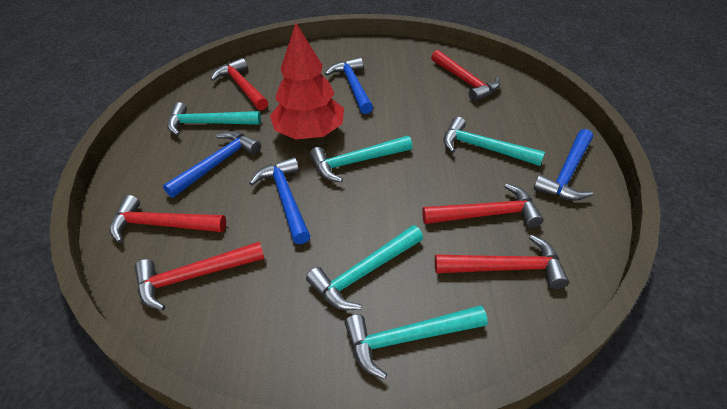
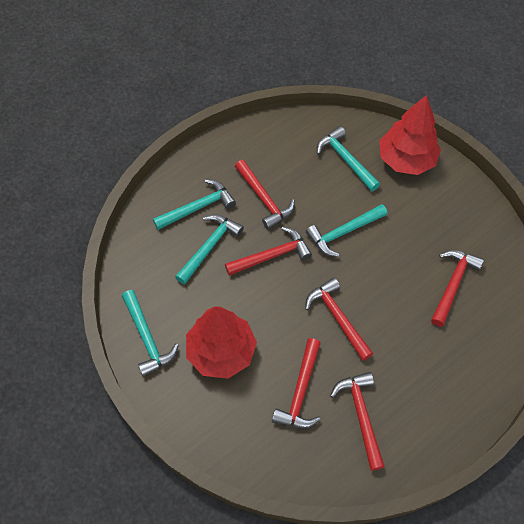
blue hammer: 4 -> 0
red tree: 1 -> 2

